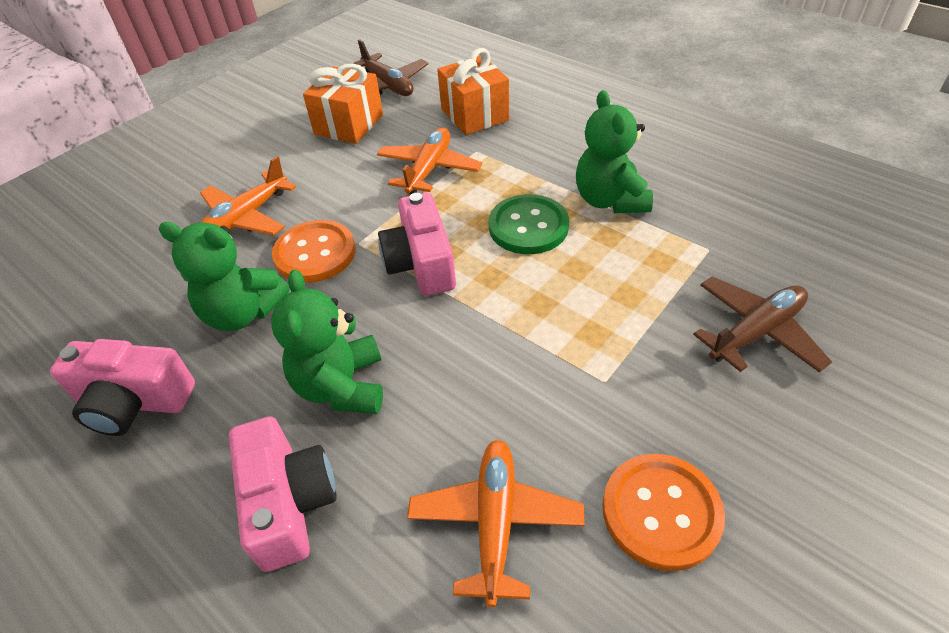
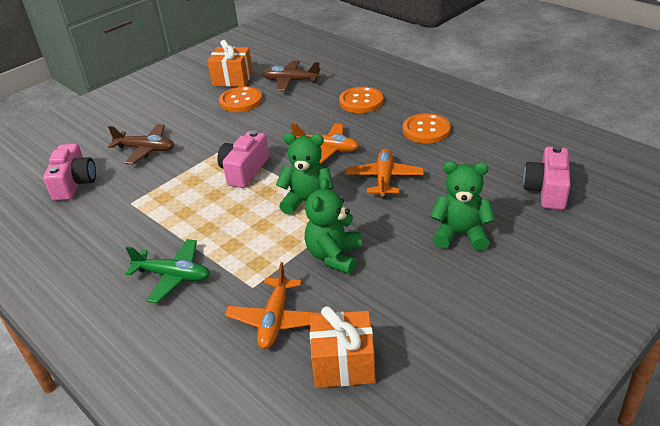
green button: 1 -> 0
green plane: 0 -> 1
orange button: 2 -> 3

